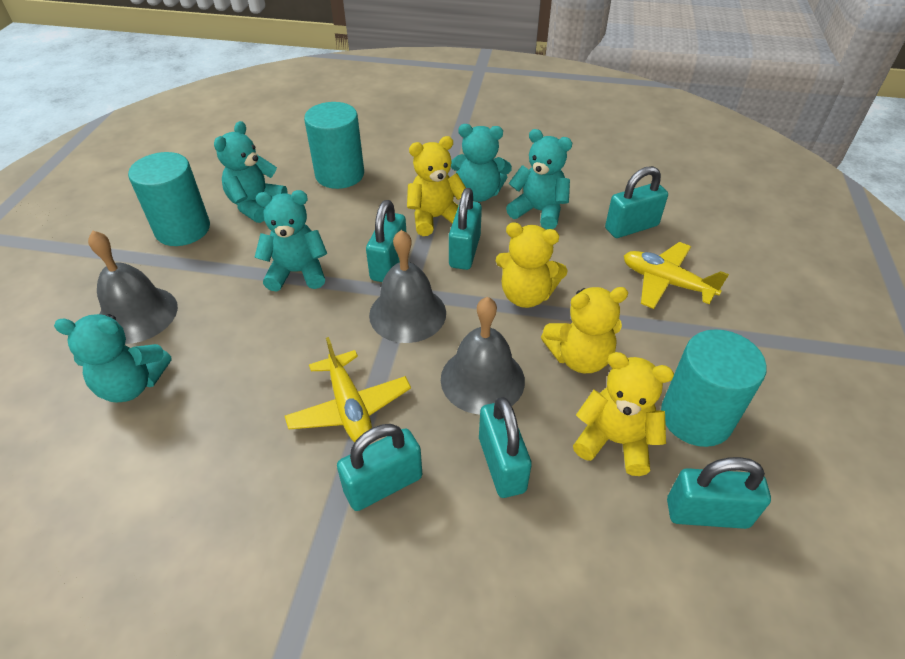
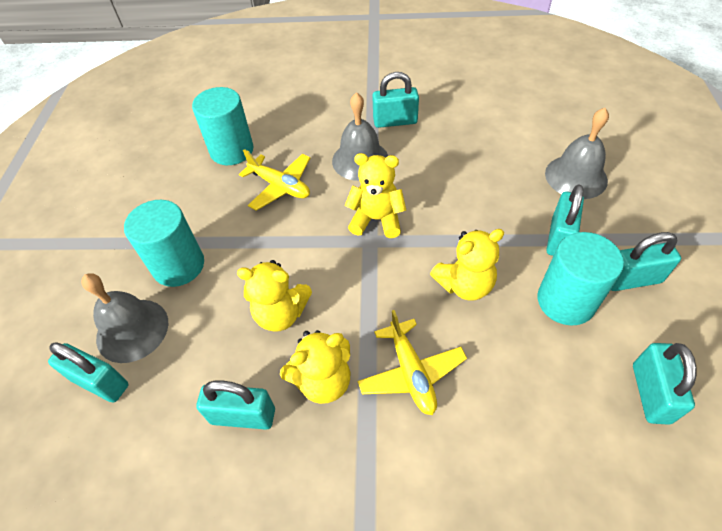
turquoise teddy bear: 5 -> 0

